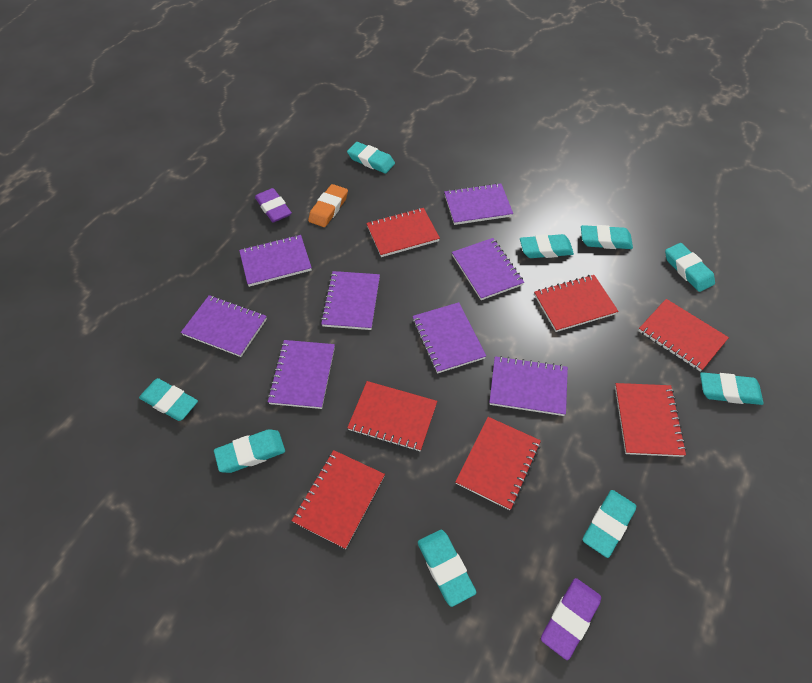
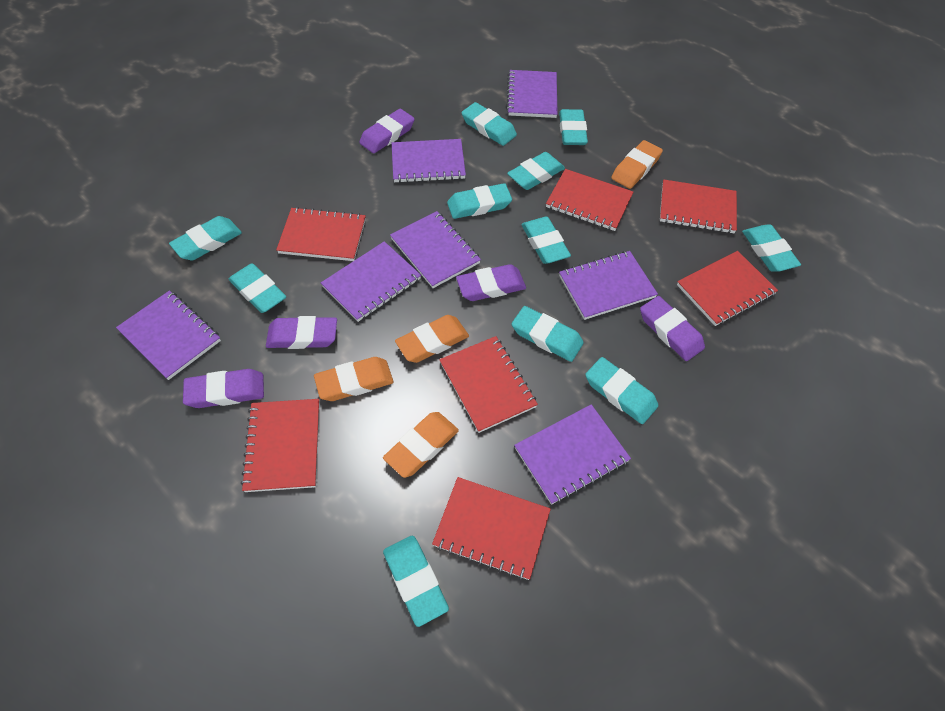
orange eraser: 1 -> 4
purple eraser: 2 -> 5
purple notebook: 8 -> 7
turquoise eraser: 9 -> 11

